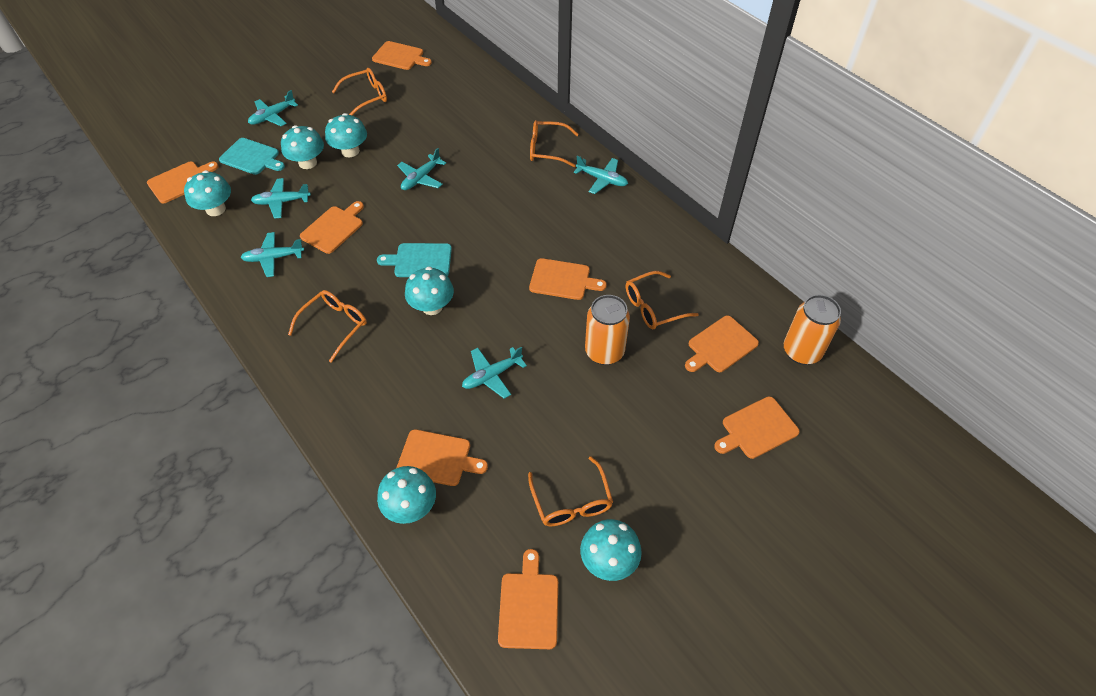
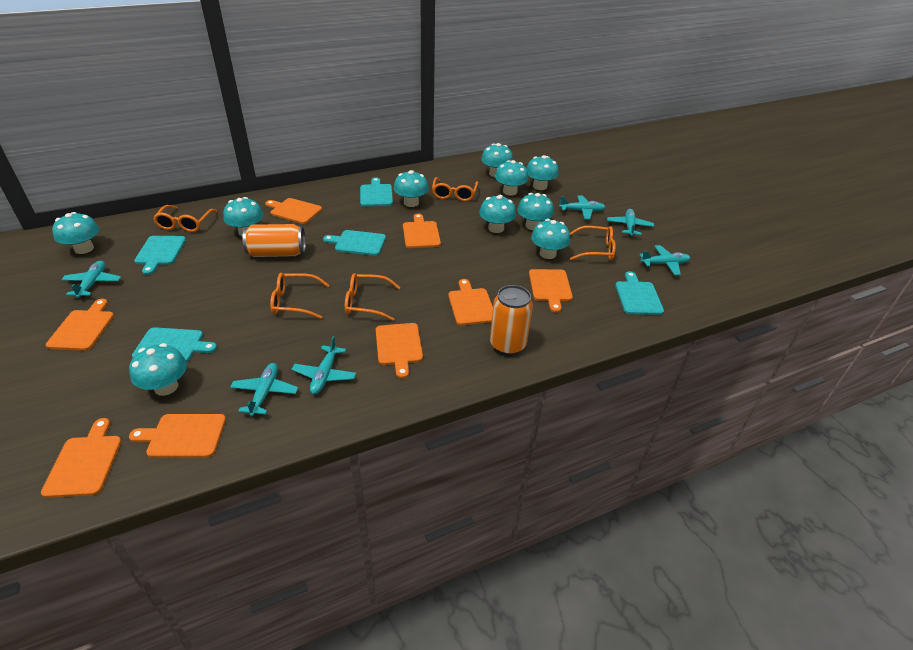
turquoise cutting board: 2 -> 5
turquoise mushroom: 6 -> 10

